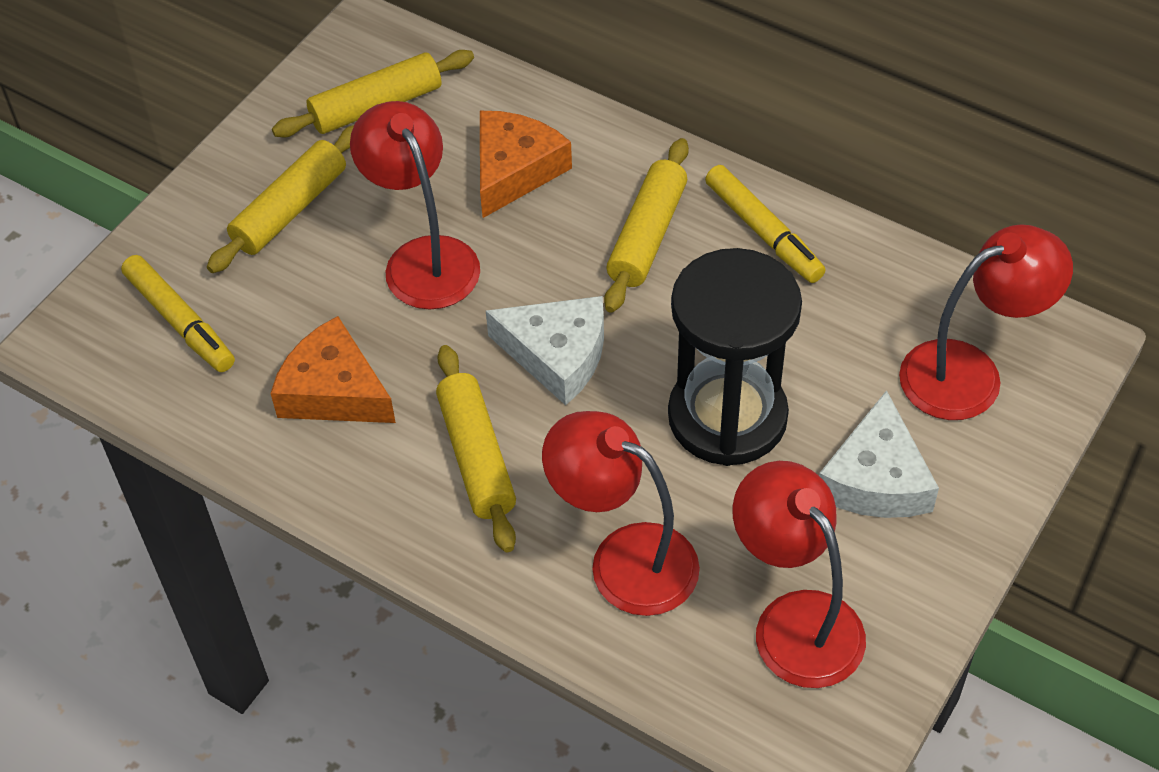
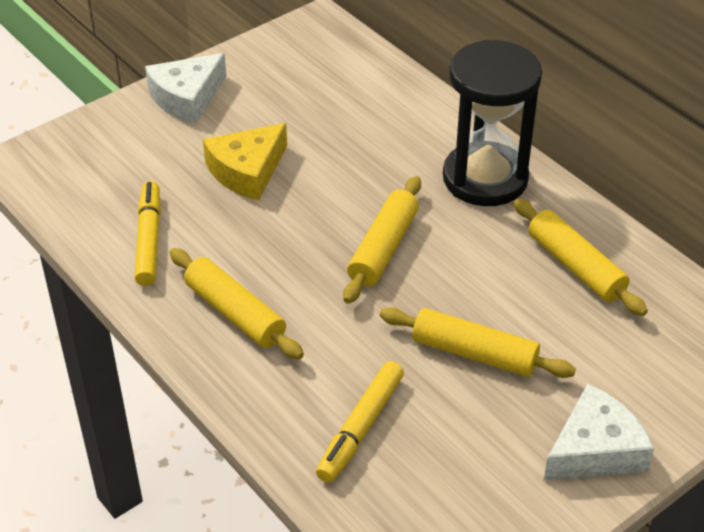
orange cheese: 2 -> 0
red lamp: 4 -> 0
yellow cheese: 0 -> 1

